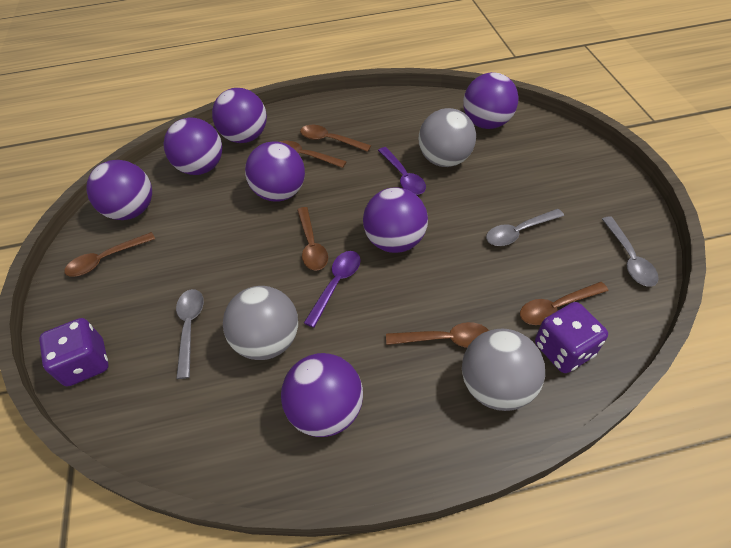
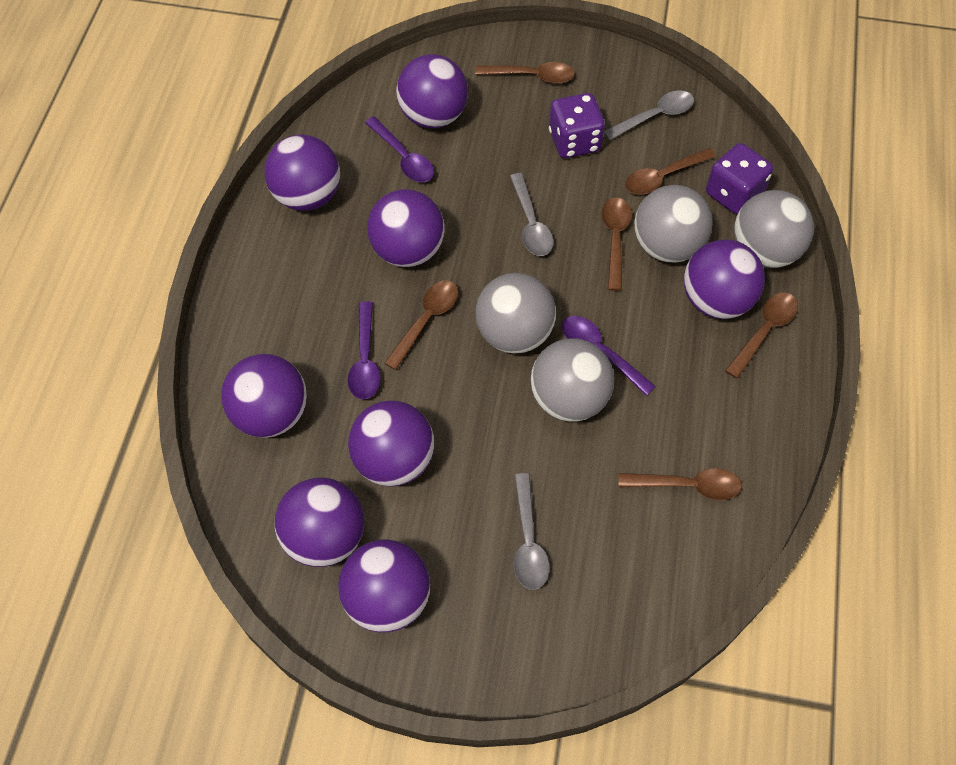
grey ball: 3 -> 4
purple ball: 7 -> 8
purple spoon: 2 -> 3

